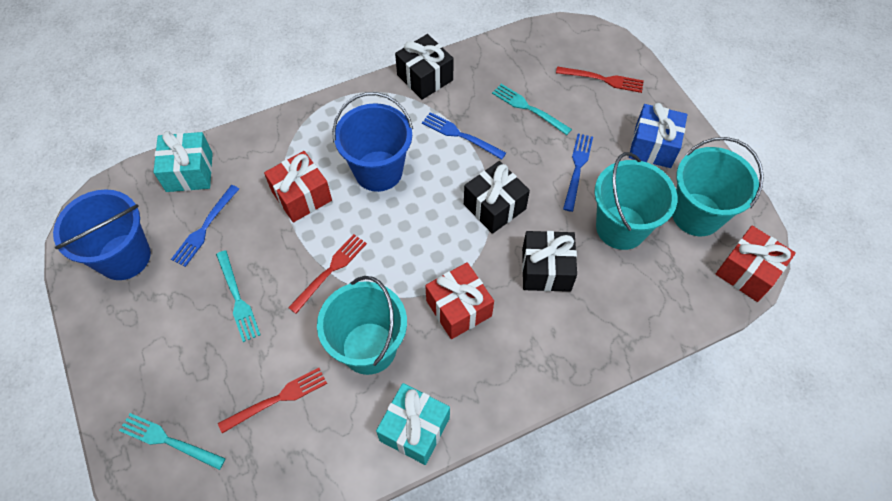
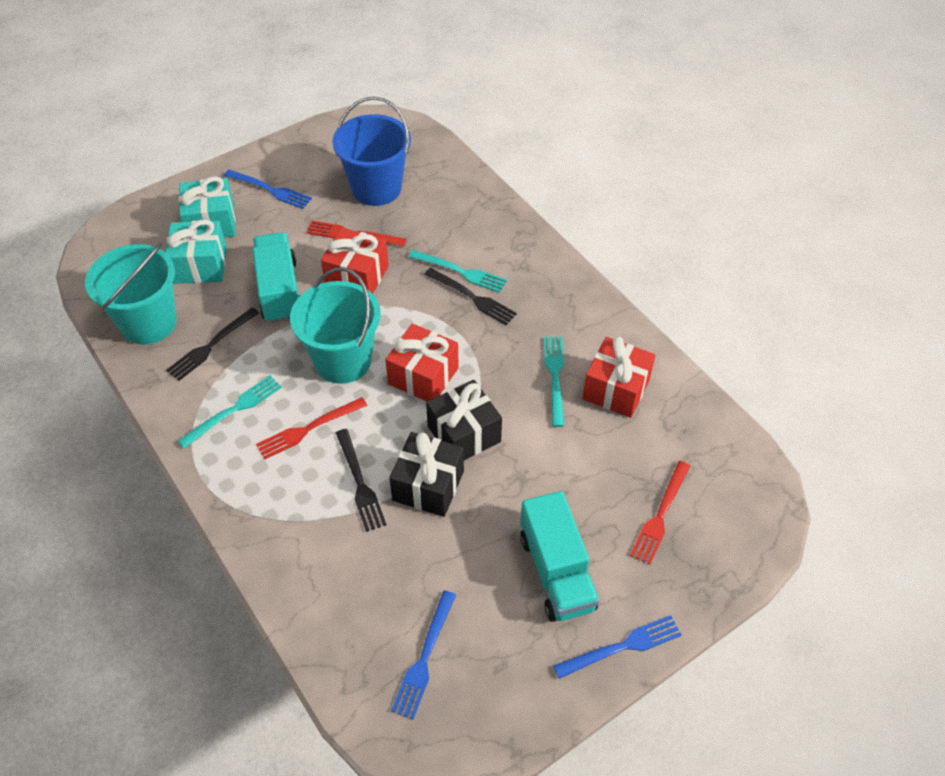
black fork: 0 -> 3
black gift: 3 -> 2
blue bucket: 2 -> 1
blue gift: 1 -> 0
turquoise bucket: 3 -> 2
turquoise truck: 0 -> 2

